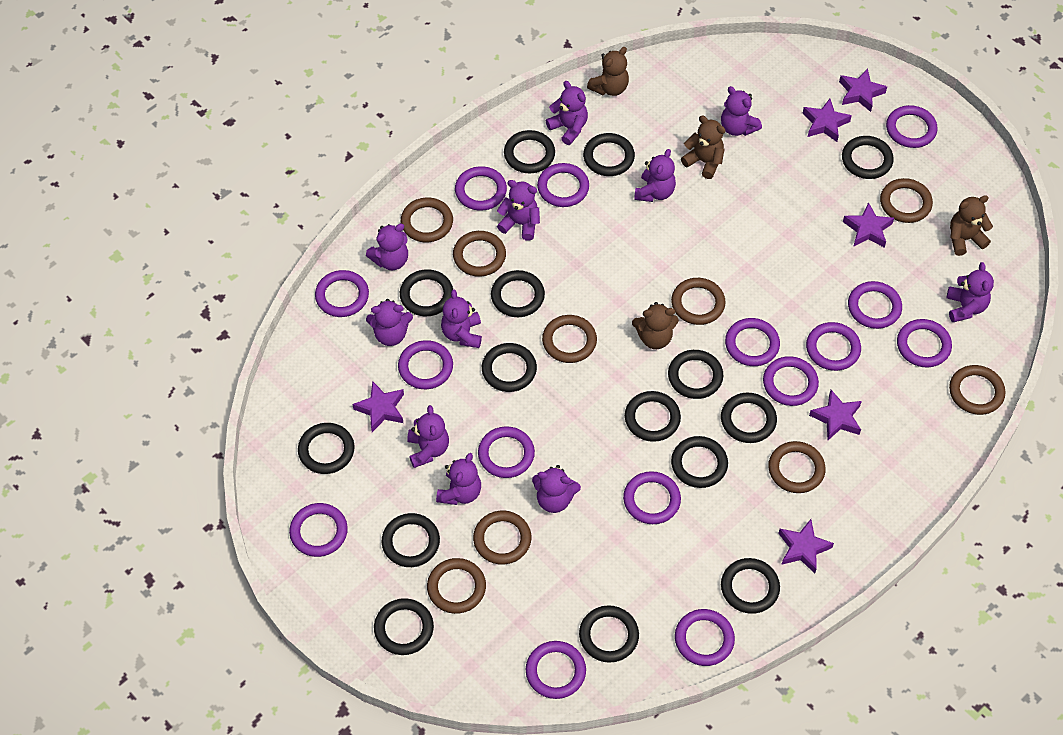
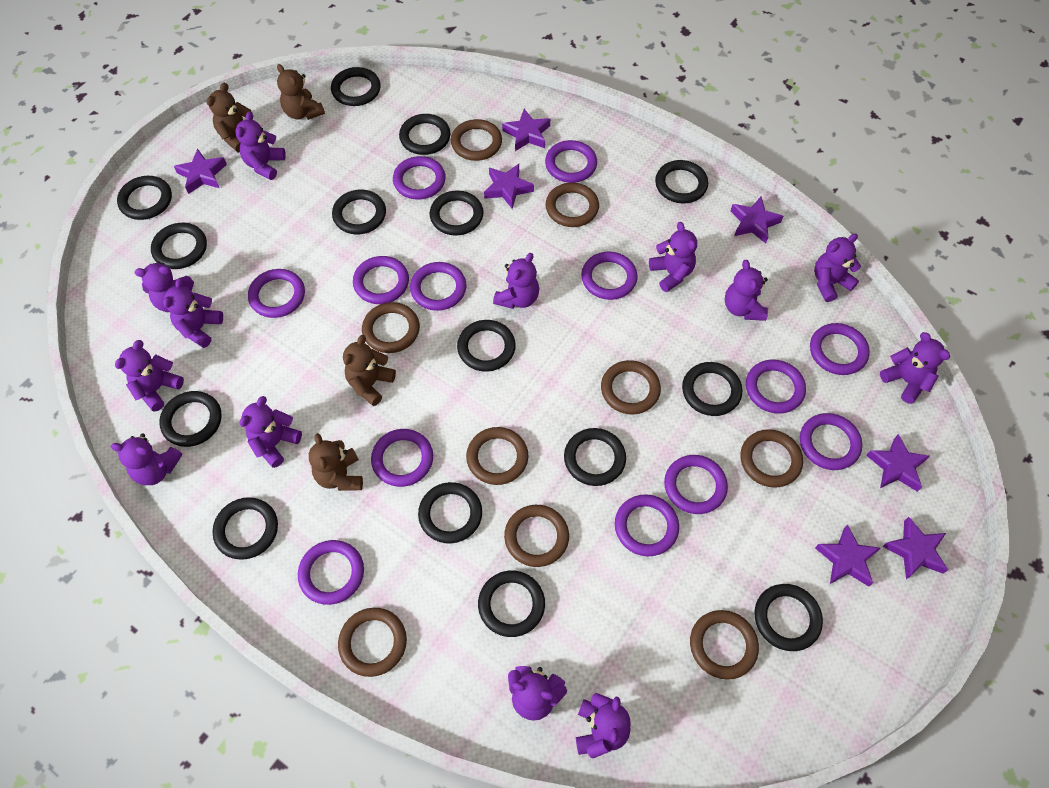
purple ring: 15 -> 13
purple star: 6 -> 7
purple teddy bear: 11 -> 13

